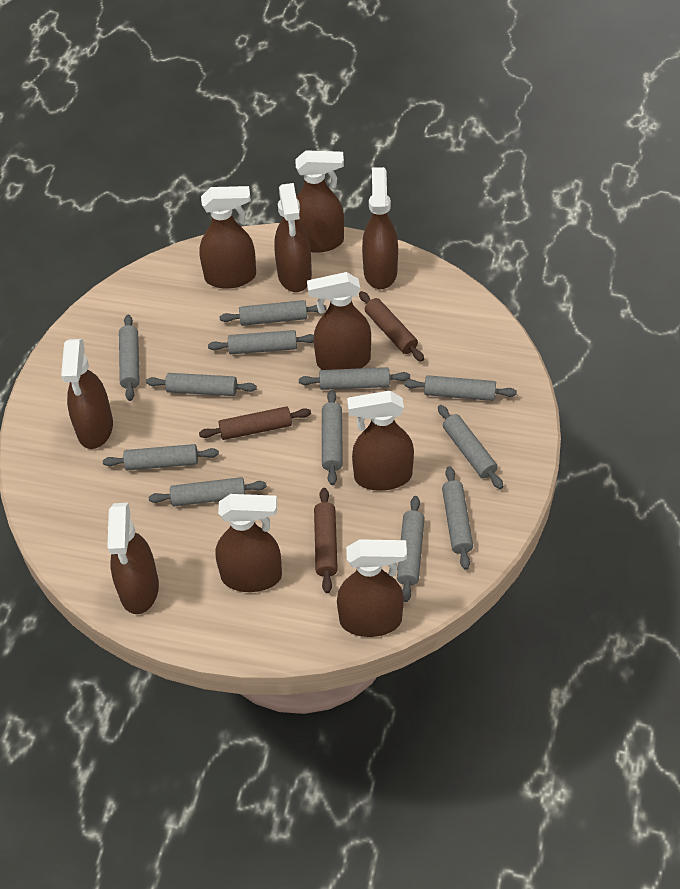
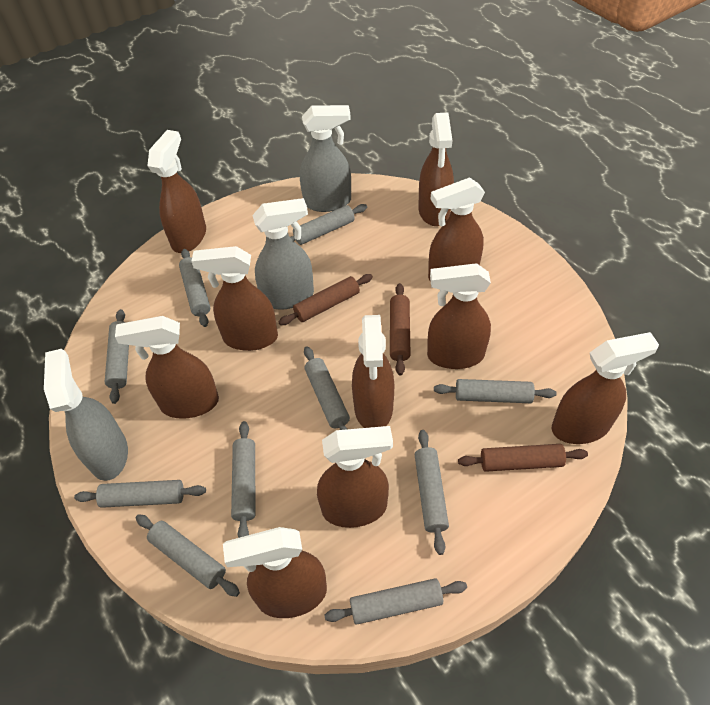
grey rolling pin: 12 -> 10
grey spray bottle: 0 -> 3

